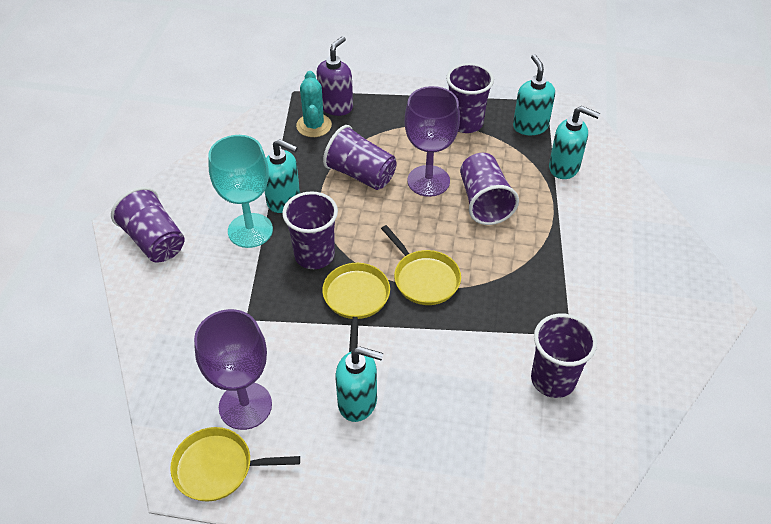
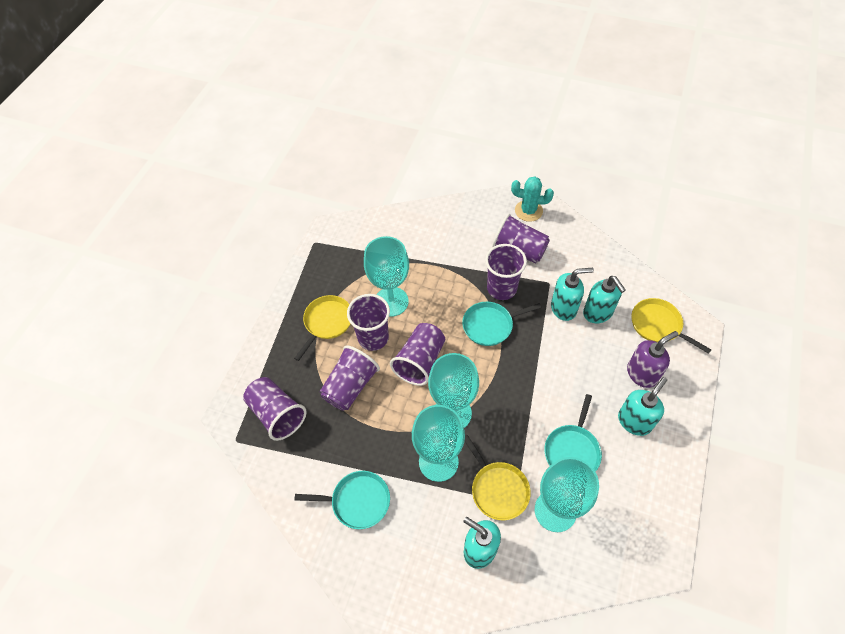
purple goblet: 2 -> 0
turquoise goblet: 1 -> 4
turquoise pan: 0 -> 3

